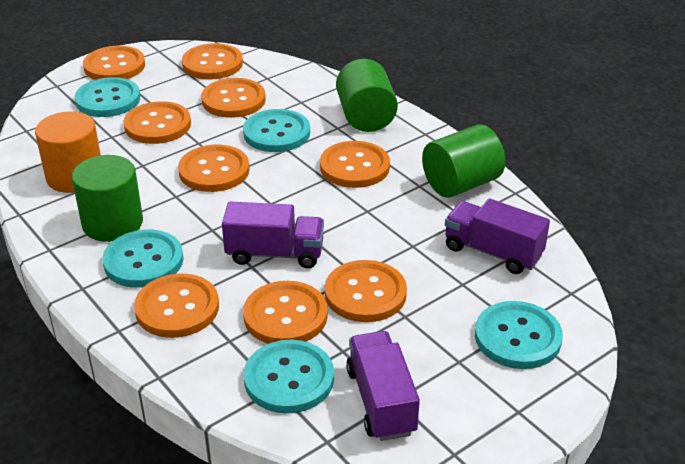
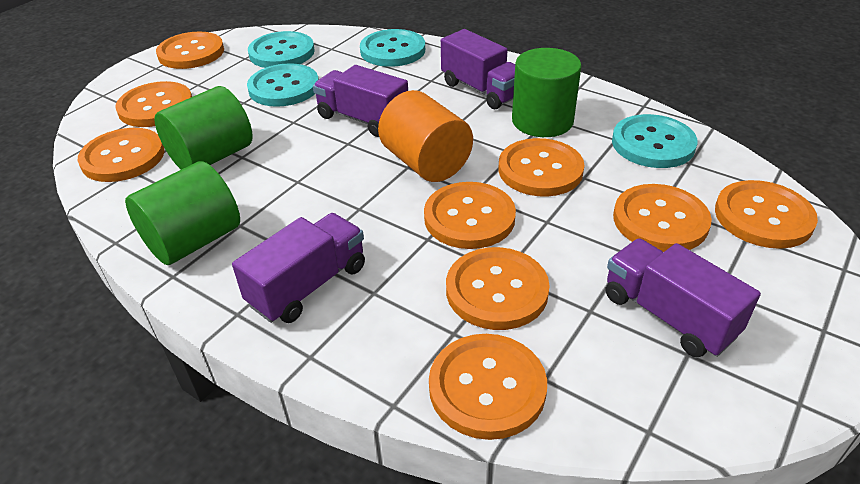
purple truck: 3 -> 4
turquoise button: 5 -> 4

